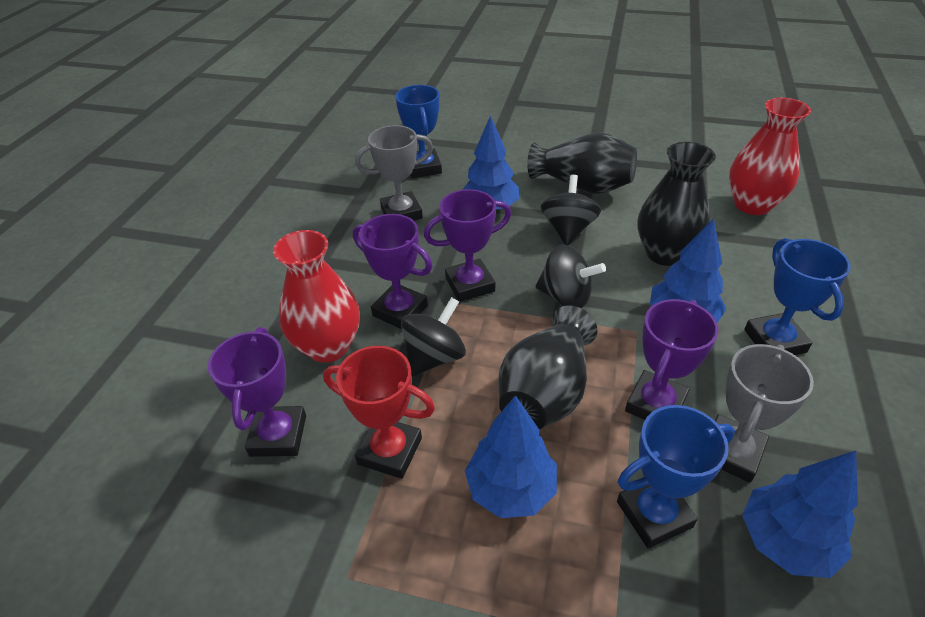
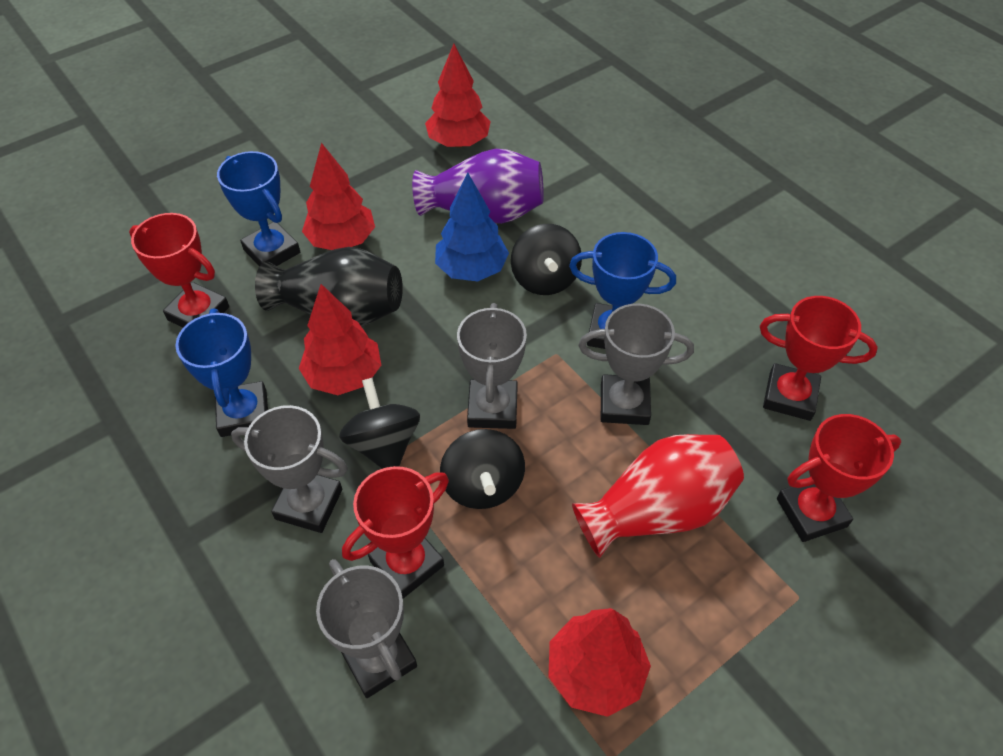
black vase: 3 -> 1
blue tree: 4 -> 1
grey trophy: 2 -> 4
purple trophy: 4 -> 0
purple vase: 0 -> 1
red tree: 0 -> 4
red trophy: 1 -> 4
red vase: 2 -> 1

